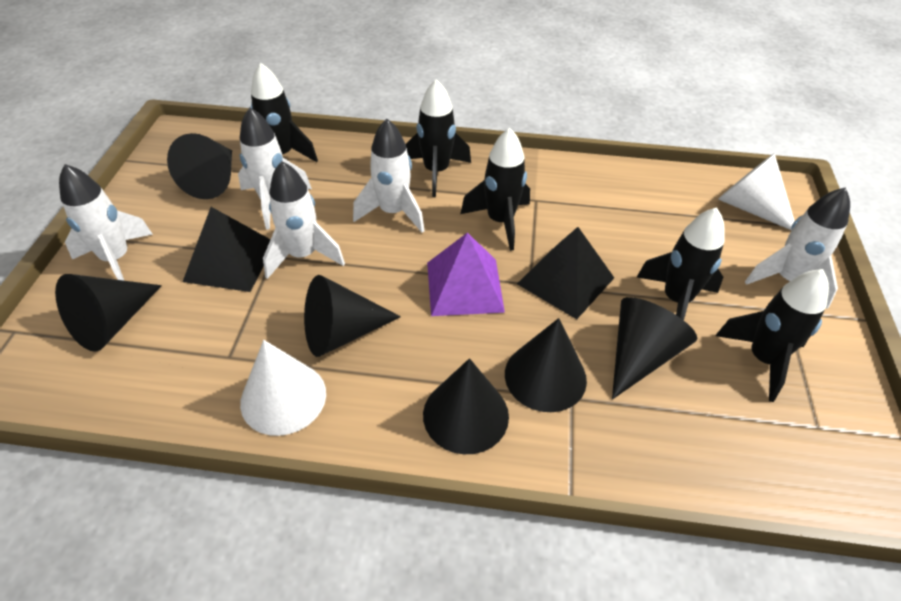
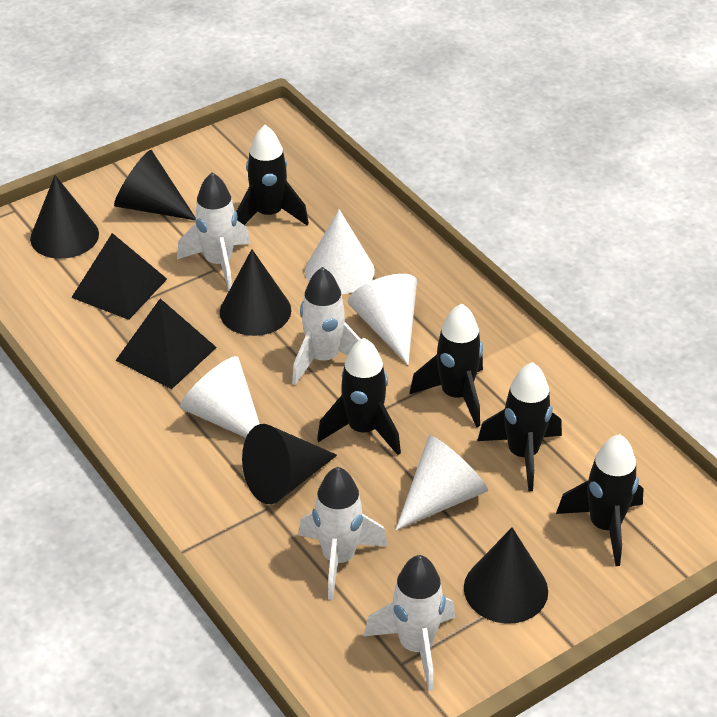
black cone: 6 -> 5
purple pyramid: 1 -> 0
white cone: 2 -> 4
white rocket: 5 -> 4

